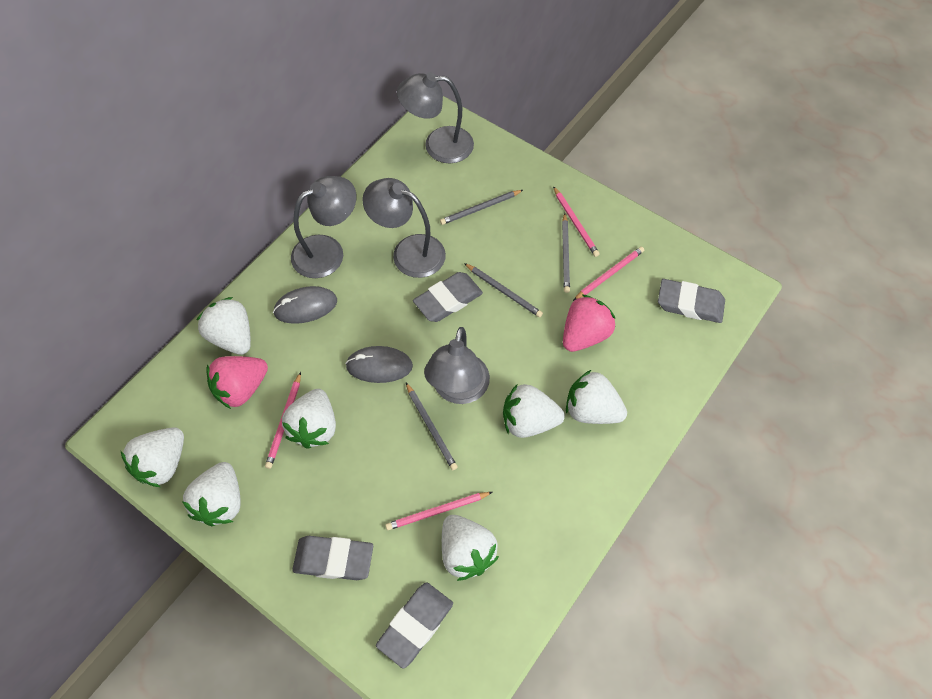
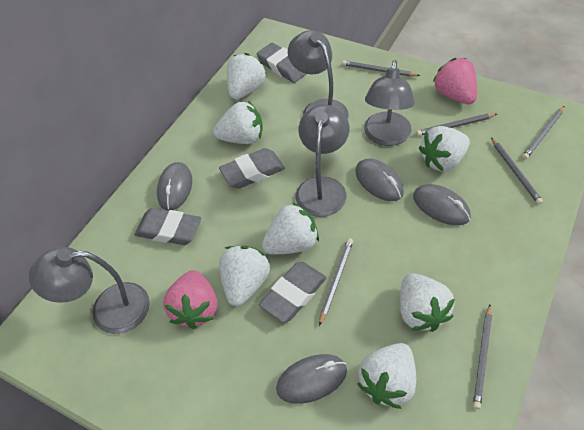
grey mouse: 2 -> 4
grey pencil: 4 -> 6
pink pencil: 4 -> 0

